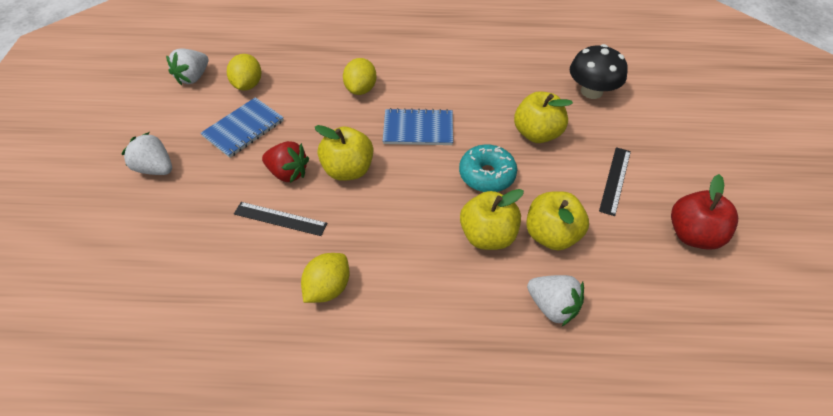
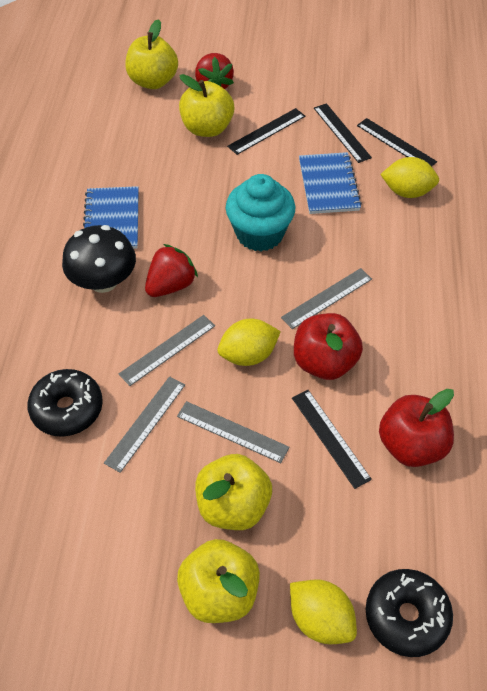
black donut: 0 -> 2
black ruler: 2 -> 4
grey ruler: 0 -> 4
red apple: 1 -> 2
red strawberry: 1 -> 2
turquoise cupcake: 0 -> 1
turquoise donut: 1 -> 0
white strawberry: 3 -> 0

